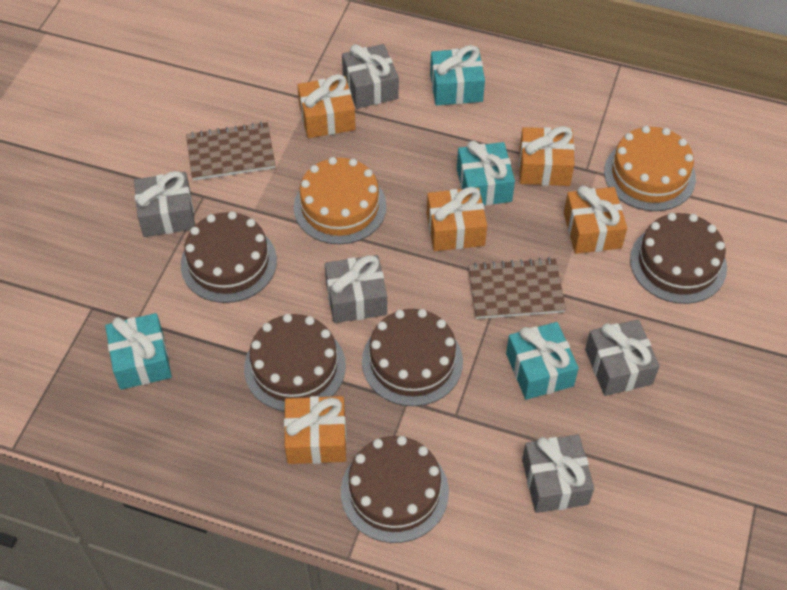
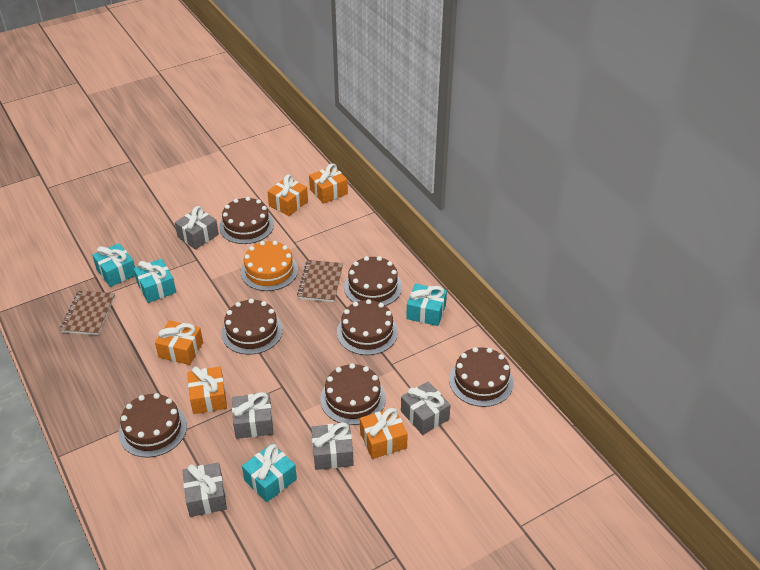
brown cake: 5 -> 7
orange cake: 2 -> 1

